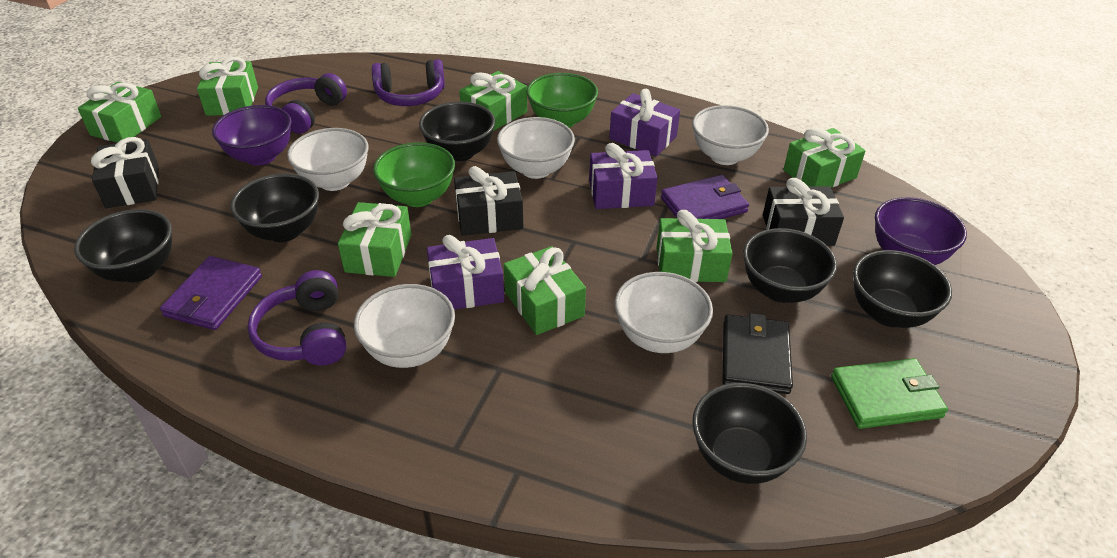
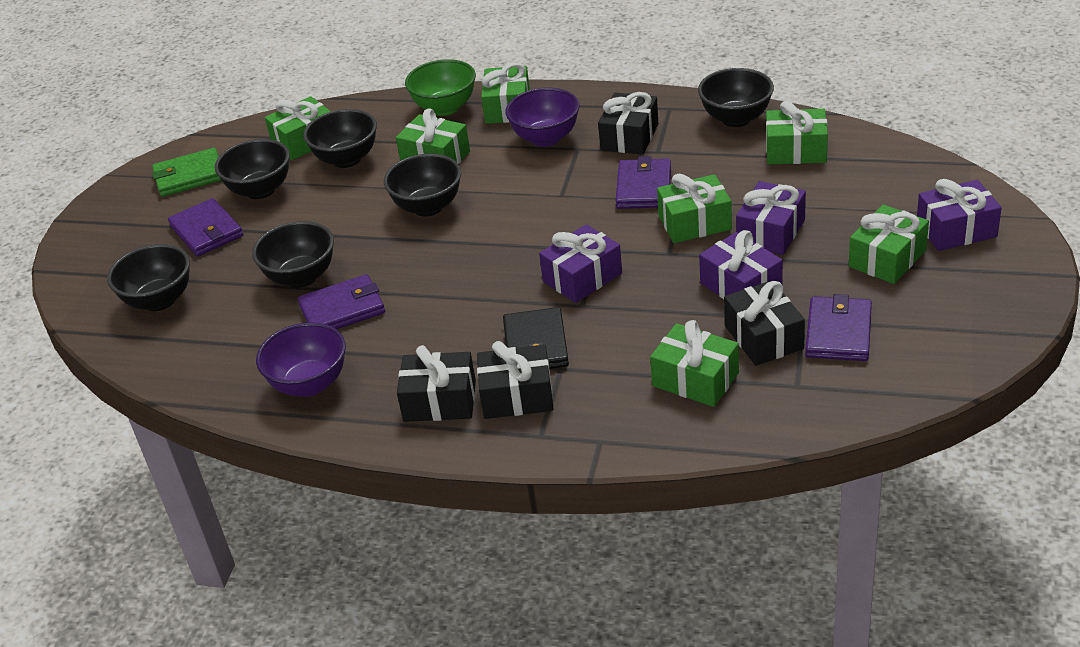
black gift: 3 -> 4
green bowl: 2 -> 1
purple gift: 3 -> 4
purple headphones: 3 -> 0
purple wallet: 2 -> 4
white bowl: 5 -> 0

